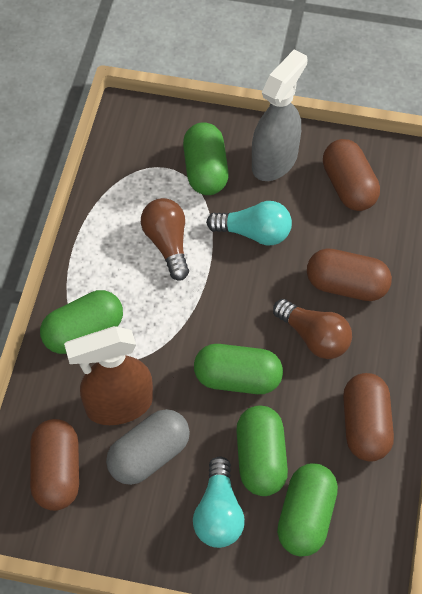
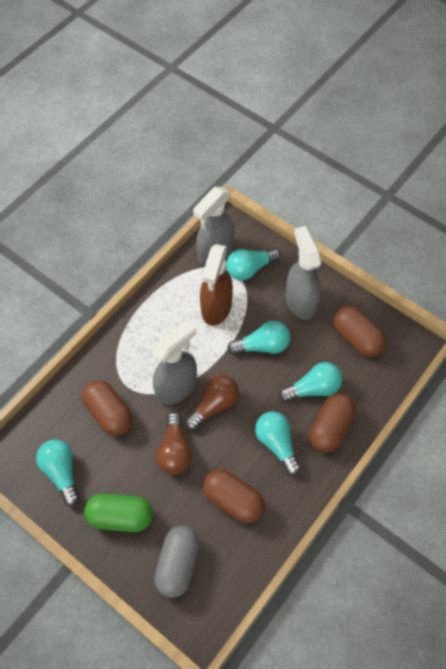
green capsule: 5 -> 1
grey spray bottle: 1 -> 3
turquoise light bulb: 2 -> 5

